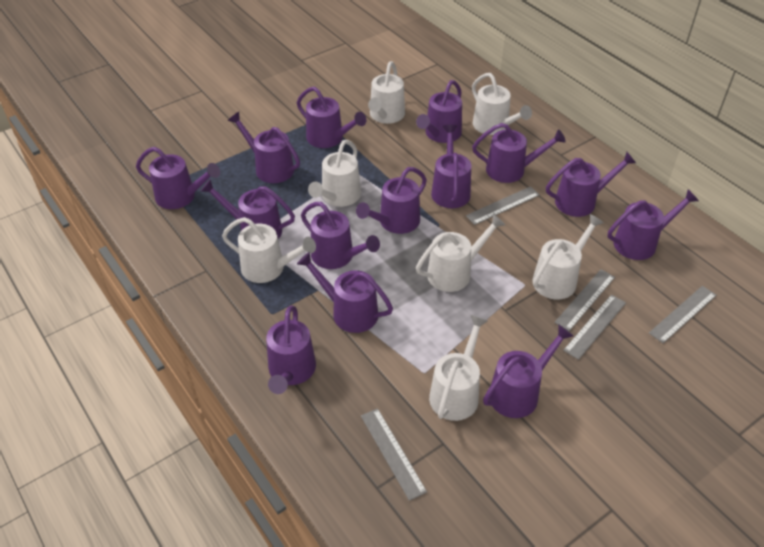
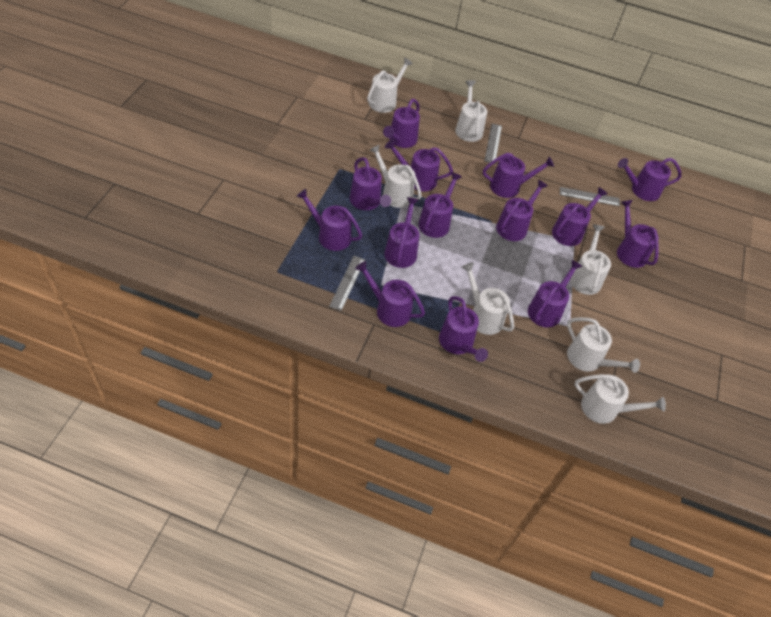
grey ruler: 5 -> 3

